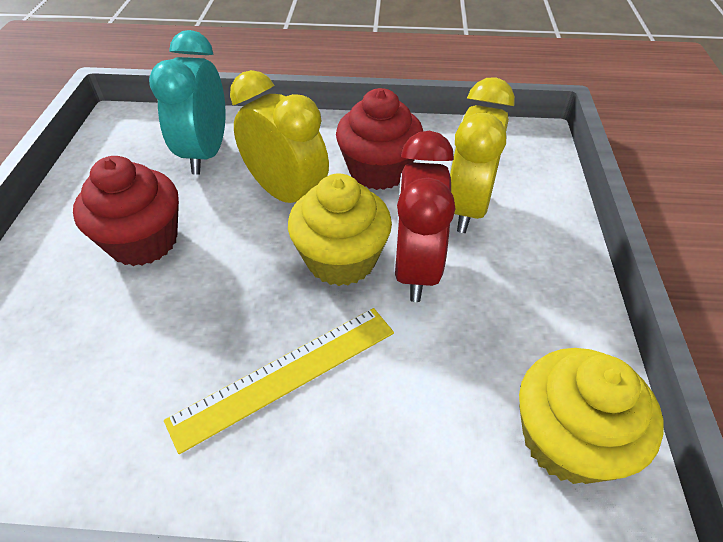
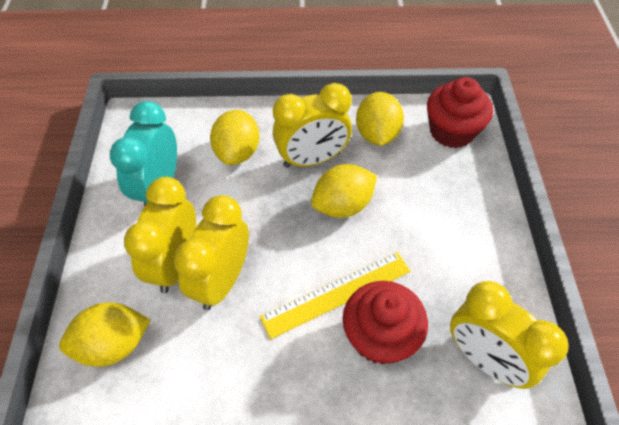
red clock: 1 -> 0
yellow clock: 2 -> 4
yellow cupcake: 2 -> 0
yellow lemon: 0 -> 4

